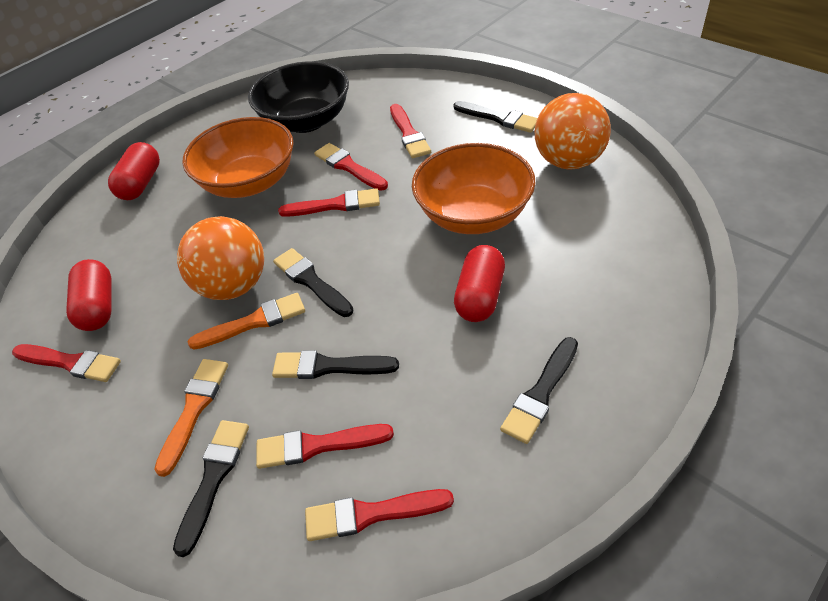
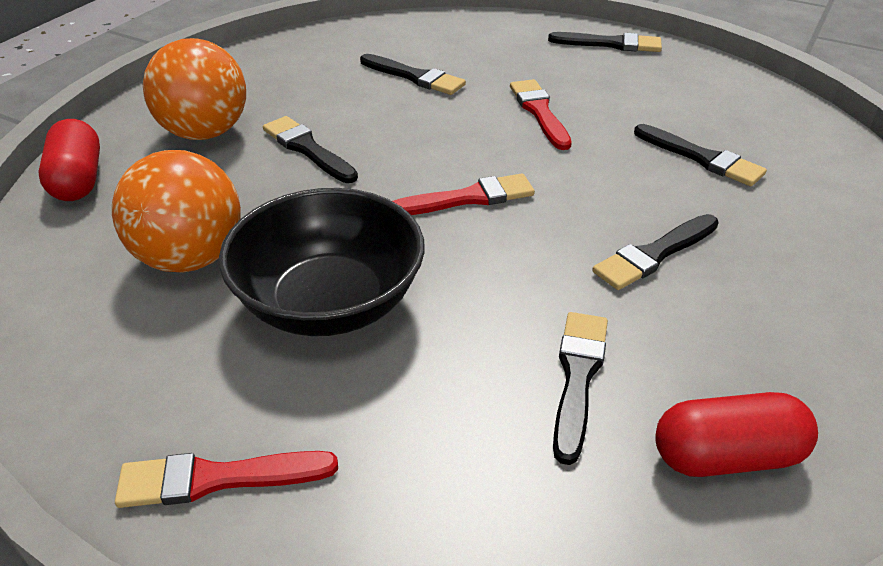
black brush: 5 -> 6
orange bowl: 2 -> 0
orange brush: 2 -> 0
red brush: 6 -> 3
red capsule: 3 -> 2

